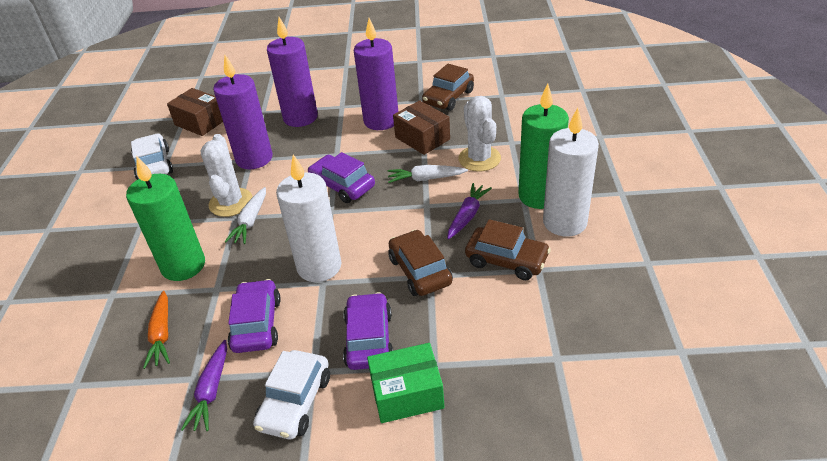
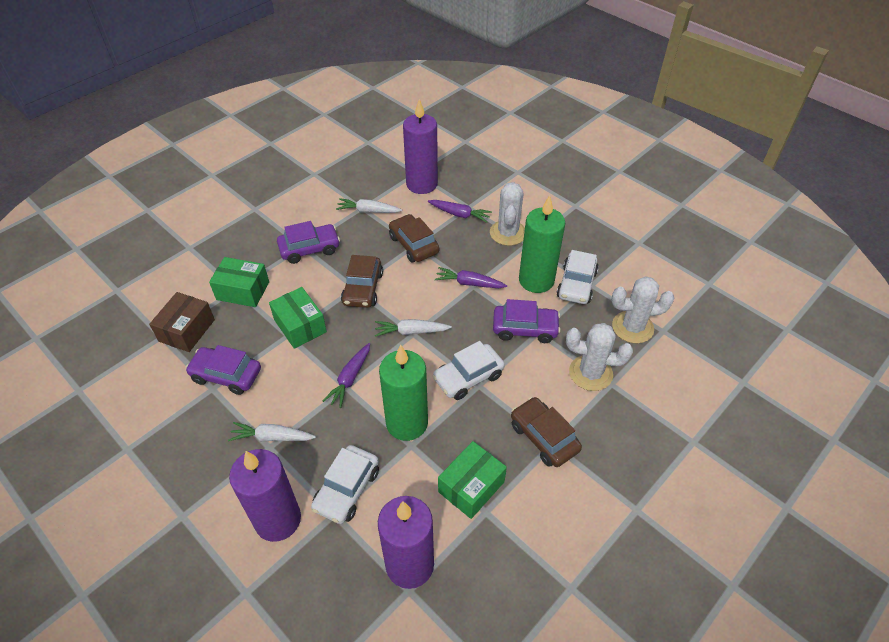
brown box: 2 -> 1
green box: 1 -> 3
orange carrot: 1 -> 0
purple carrot: 2 -> 3
white cactus: 2 -> 3
white candle: 2 -> 0
white car: 2 -> 3
white carrot: 2 -> 3

